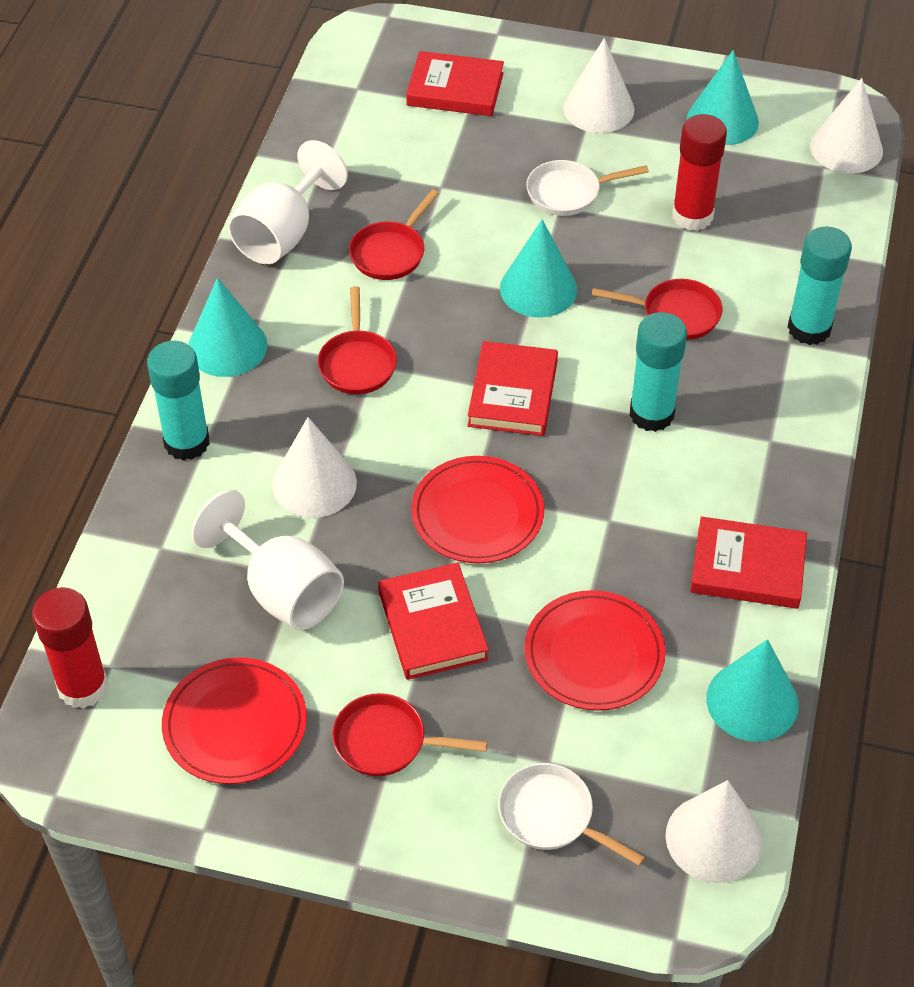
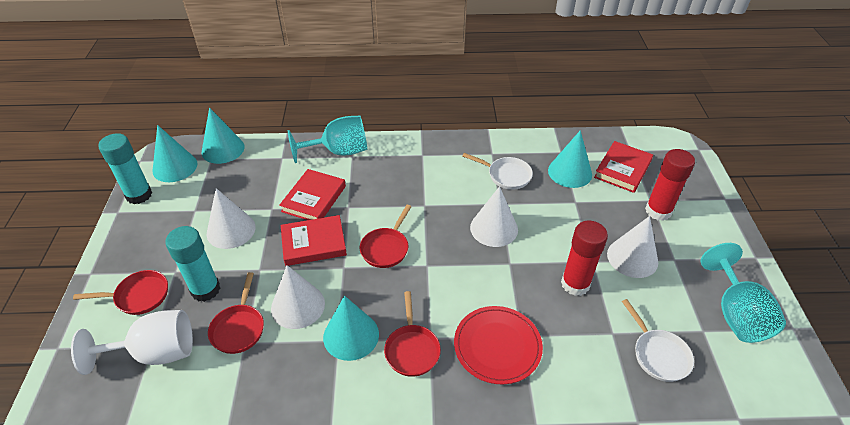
red book: 4 -> 3
red plate: 3 -> 1
turquoise glue stick: 3 -> 2
turquoise goblet: 0 -> 2
white goblet: 2 -> 1

